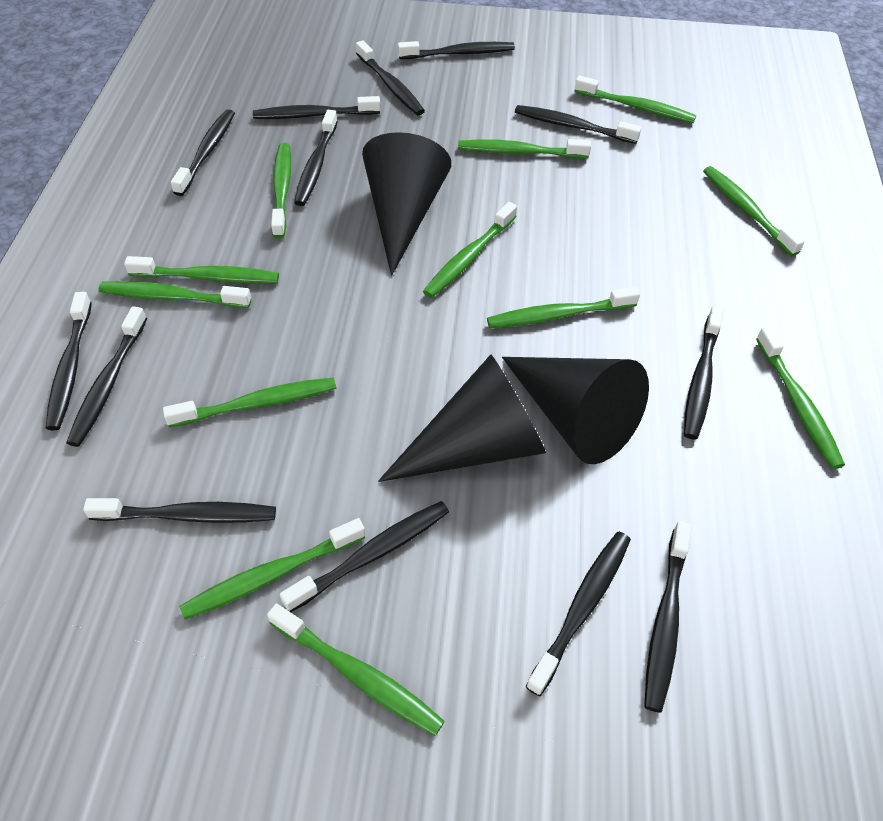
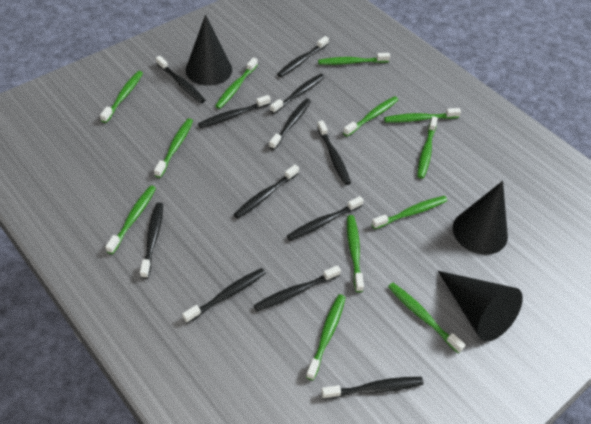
black toothbrush: 13 -> 12

